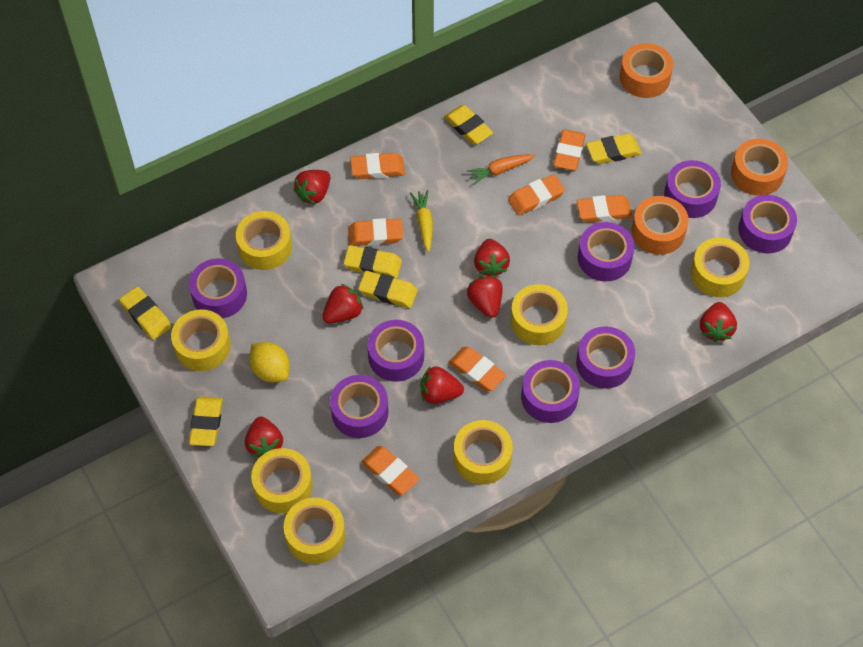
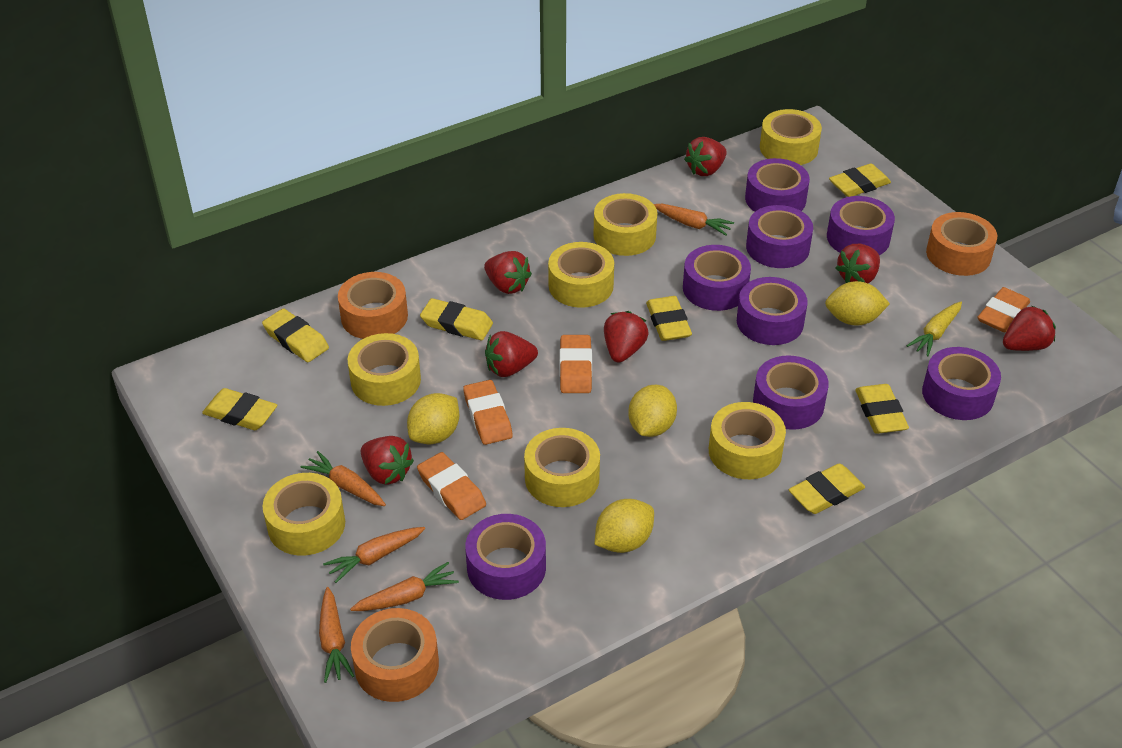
orange carrot: 1 -> 5
orange eraser: 7 -> 4
yellow eraser: 6 -> 7
yellow lemon: 1 -> 4

